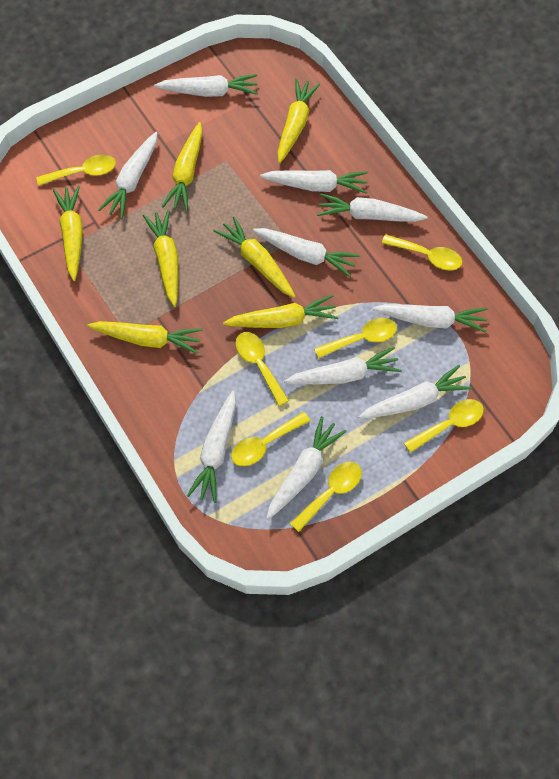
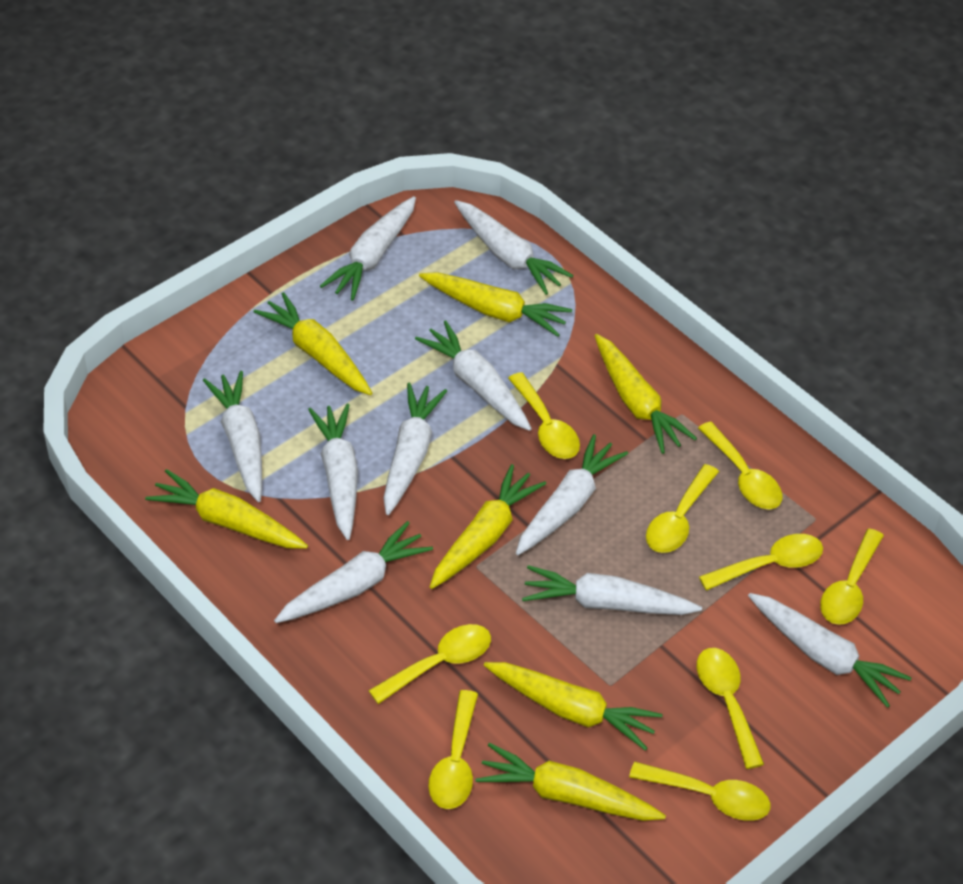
yellow spoon: 7 -> 9

